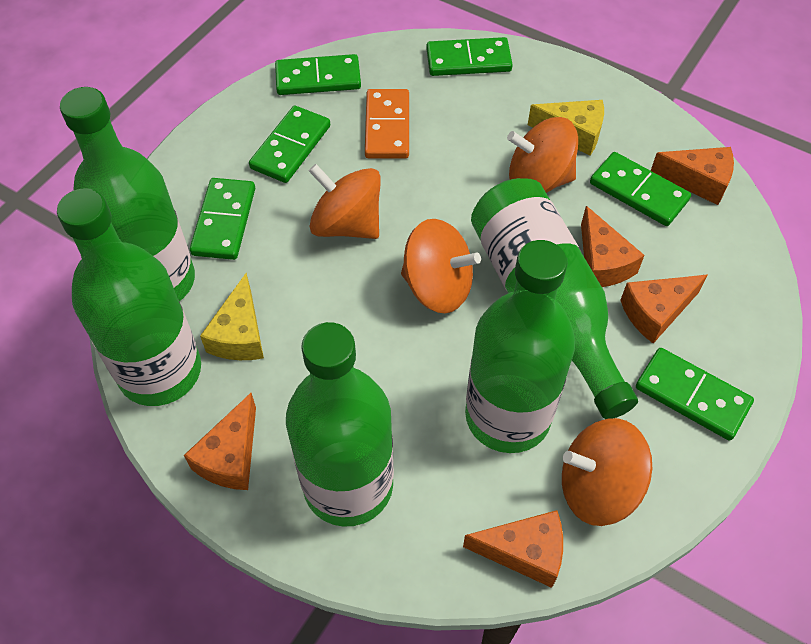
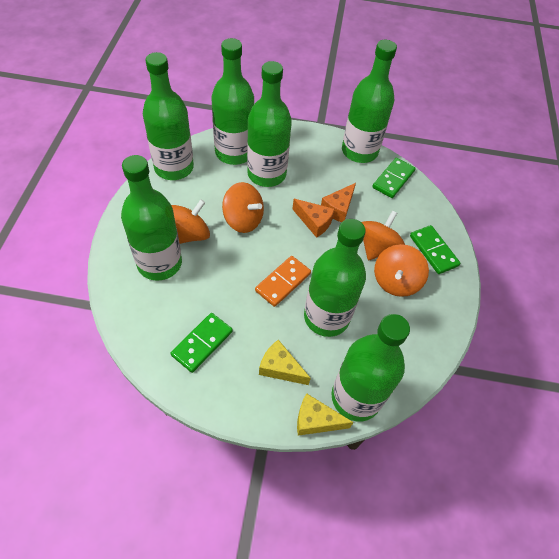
green bottle: 5 -> 7
green domino: 6 -> 3
orange cheese: 5 -> 2

